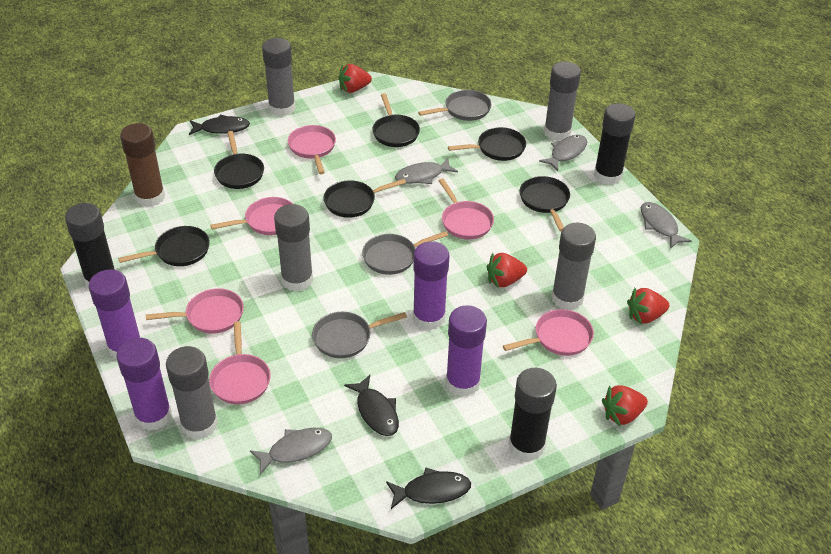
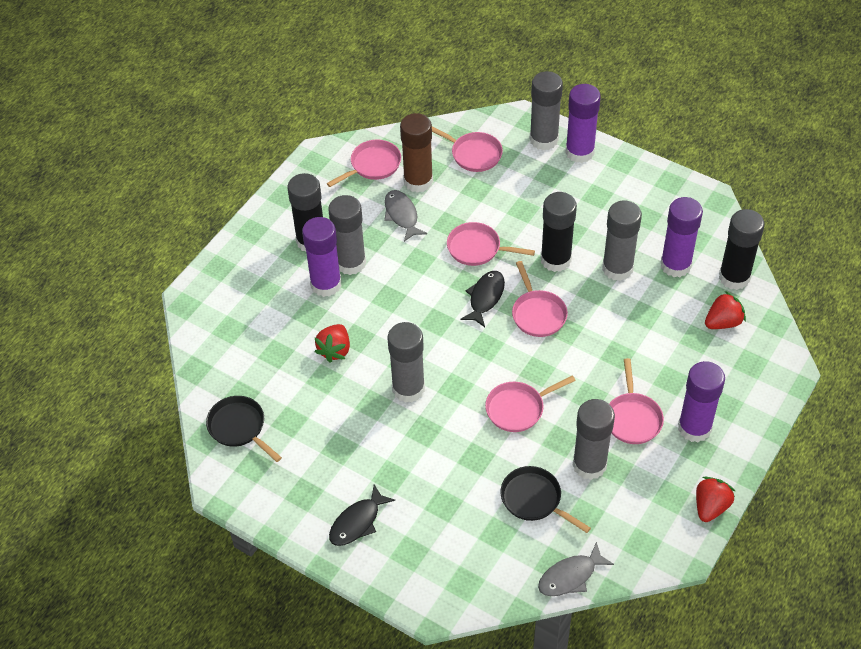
black fish: 3 -> 2
black pan: 6 -> 2
grey fish: 4 -> 2
grey pan: 3 -> 0
red strawberry: 4 -> 3

